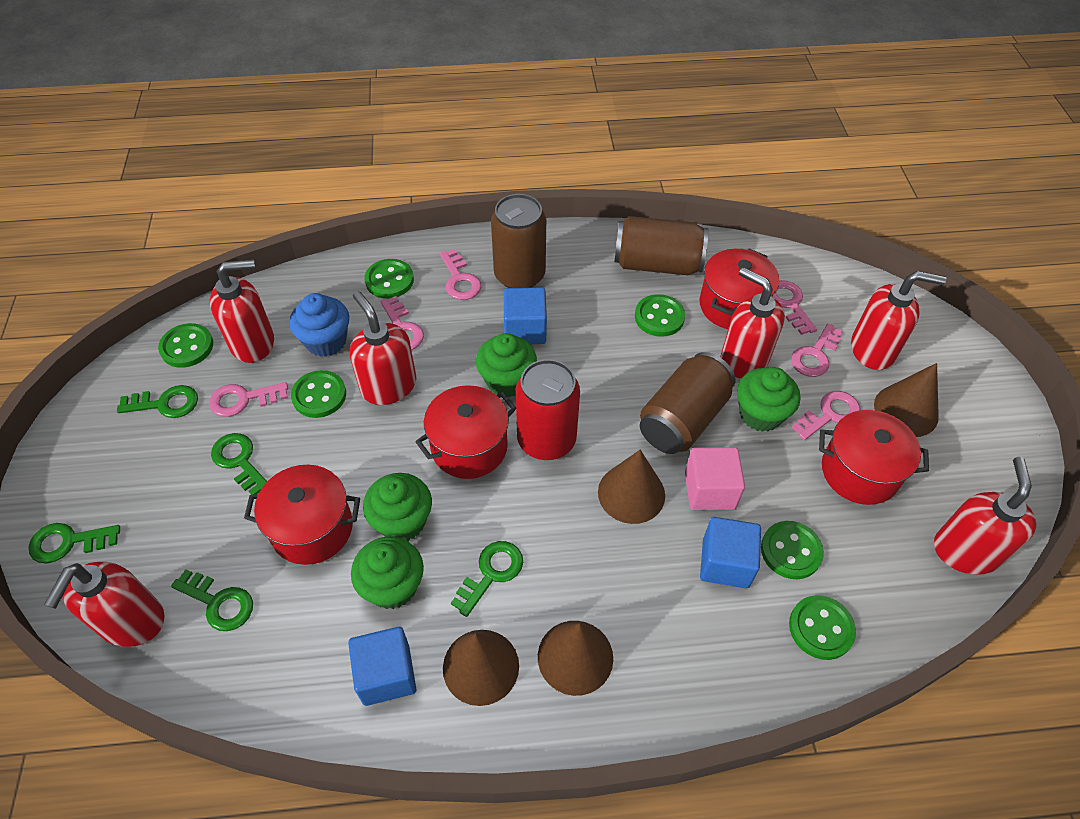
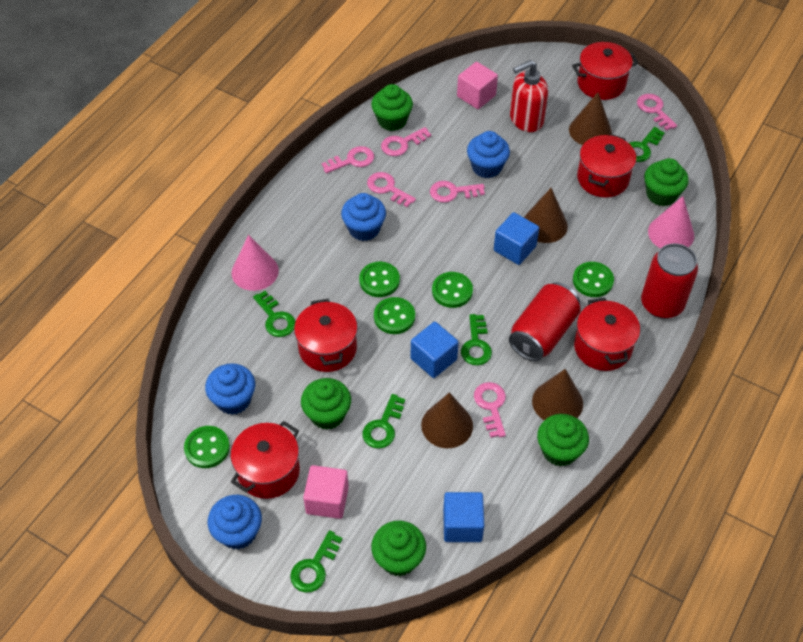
blue cupcake: 1 -> 4
brown can: 3 -> 0
green button: 6 -> 5
green cupcake: 4 -> 5
pink cone: 0 -> 2
pink cube: 1 -> 2
red can: 1 -> 2
red pot: 4 -> 5
red soap dispenser: 6 -> 1

